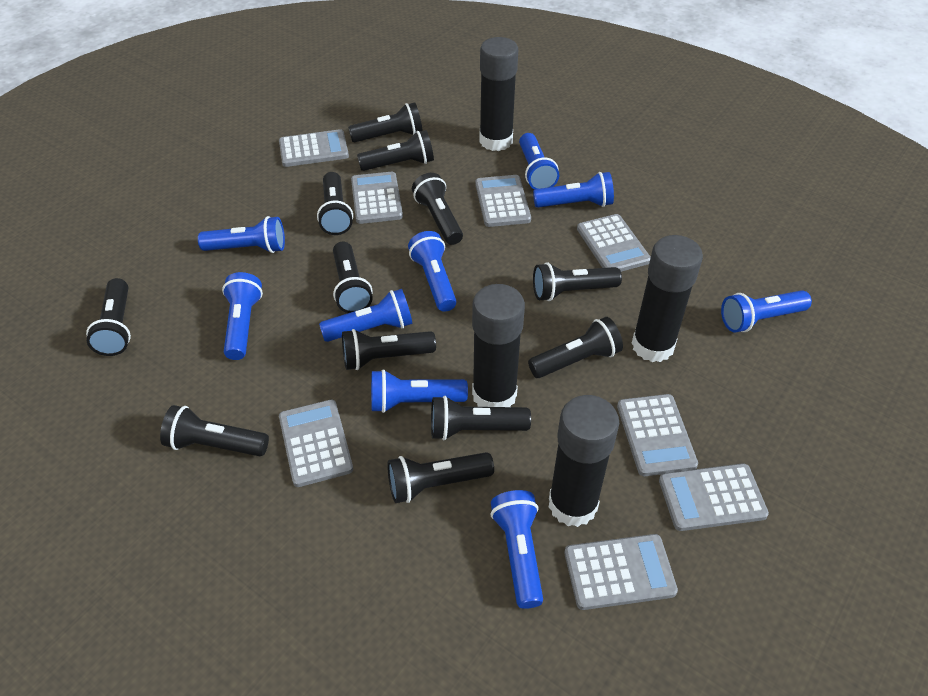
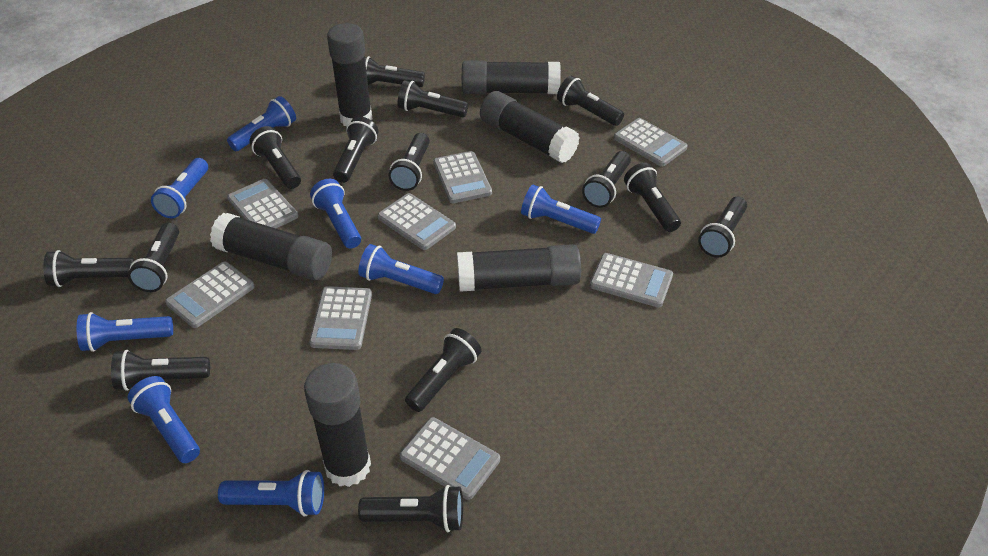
black flashlight: 12 -> 14
black glue stick: 4 -> 6
blue flashlight: 9 -> 8

